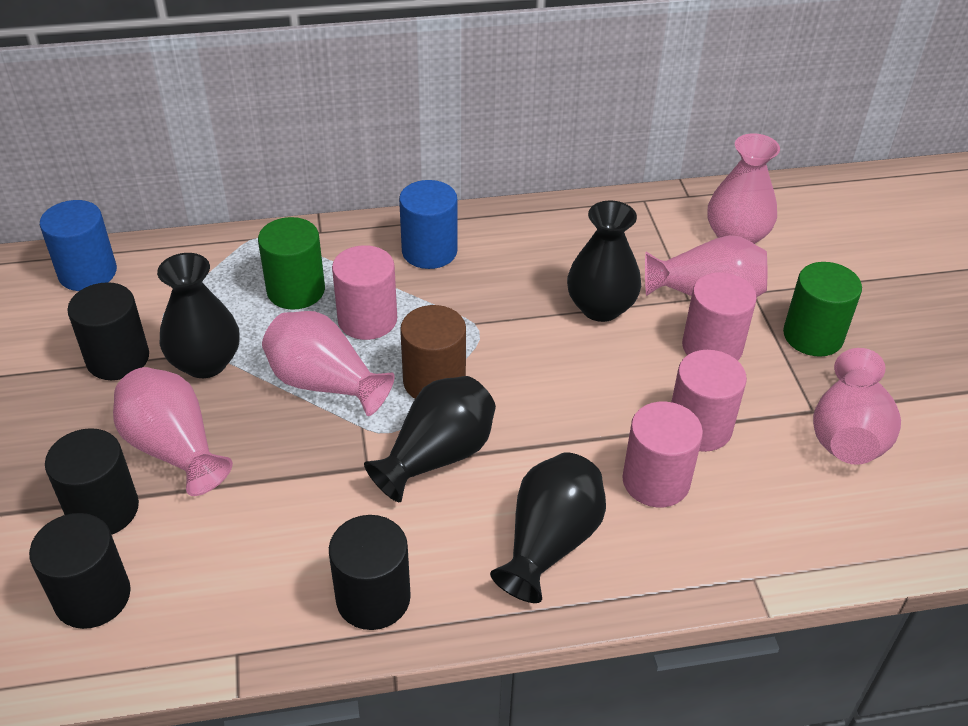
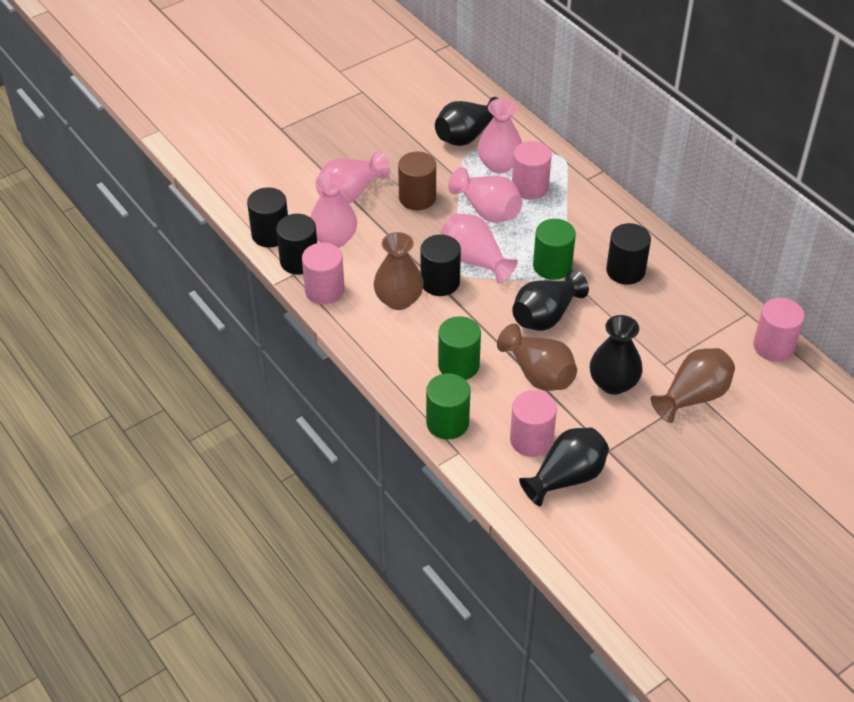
blue cylinder: 2 -> 0
brown vase: 0 -> 3
green cylinder: 2 -> 3

